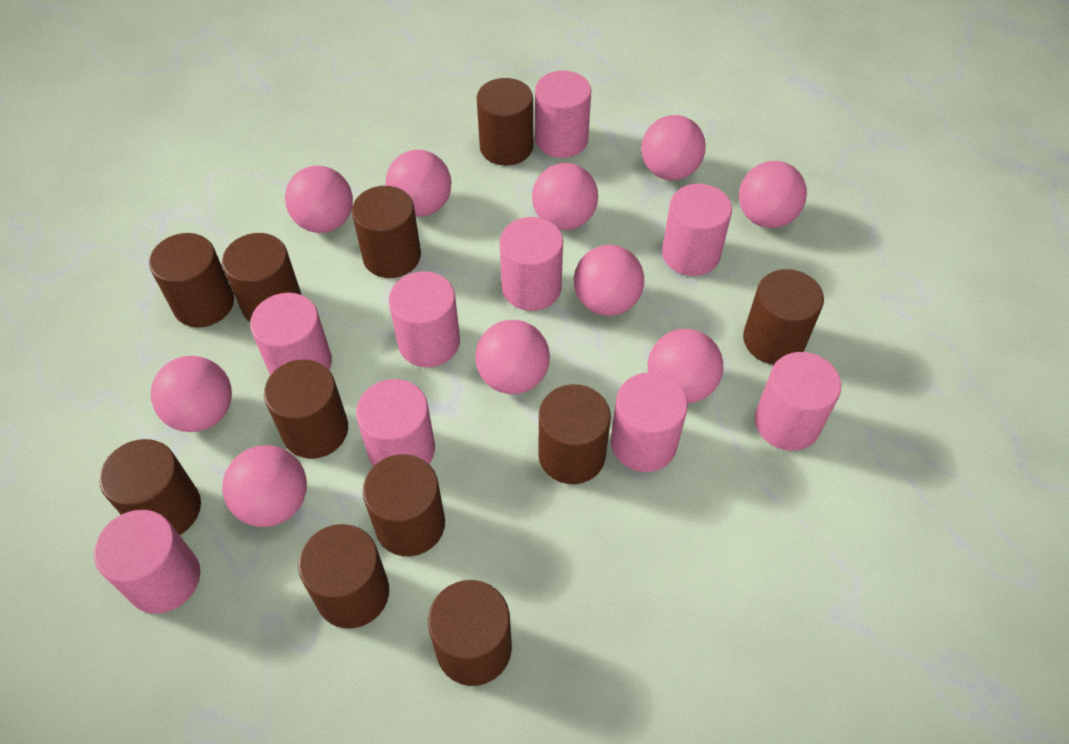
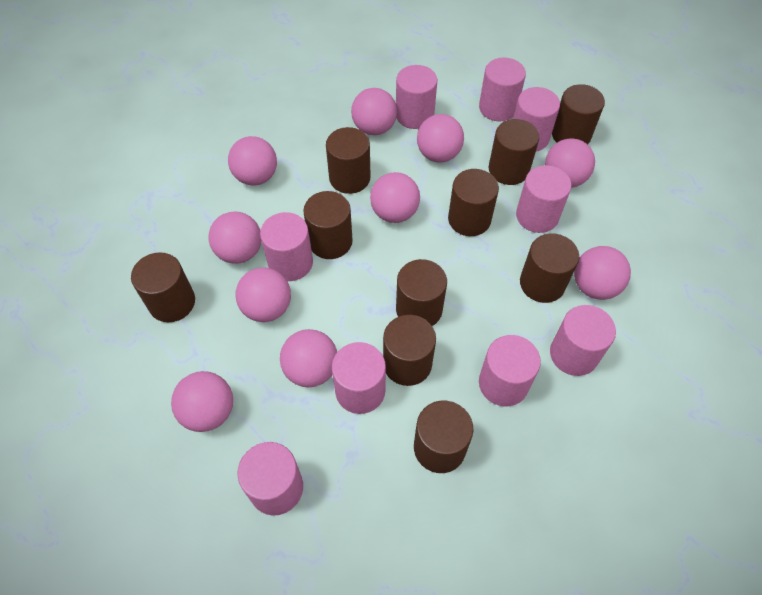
brown cylinder: 11 -> 10

